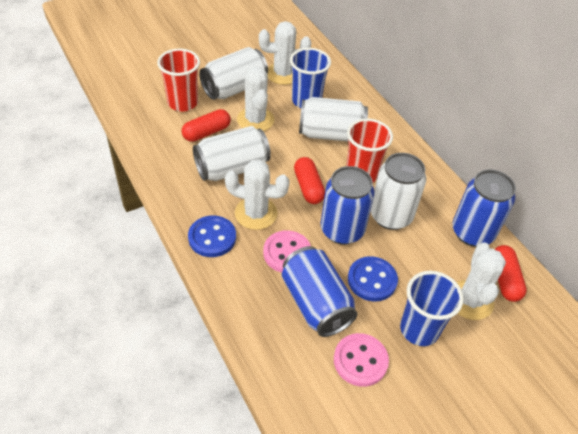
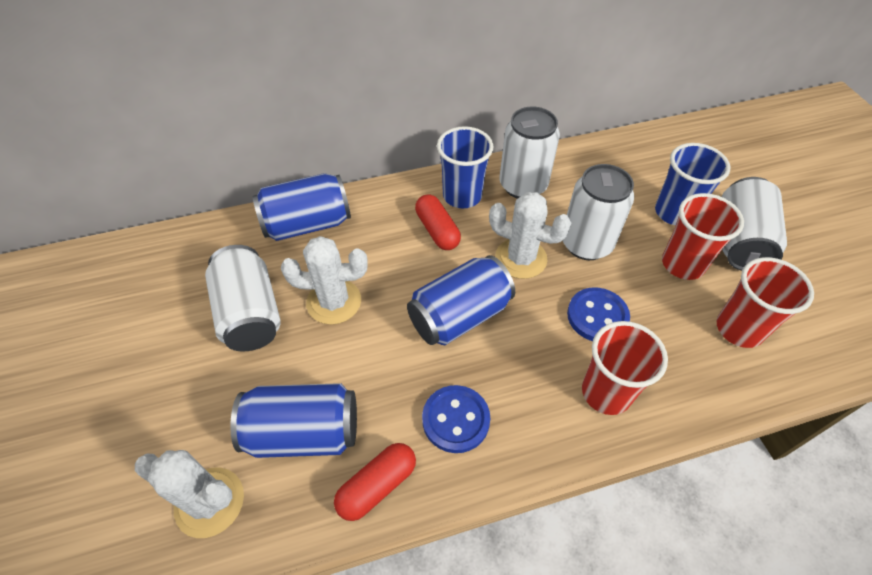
pink button: 2 -> 0
red capsule: 3 -> 2
red cup: 2 -> 3
white cactus: 4 -> 3

